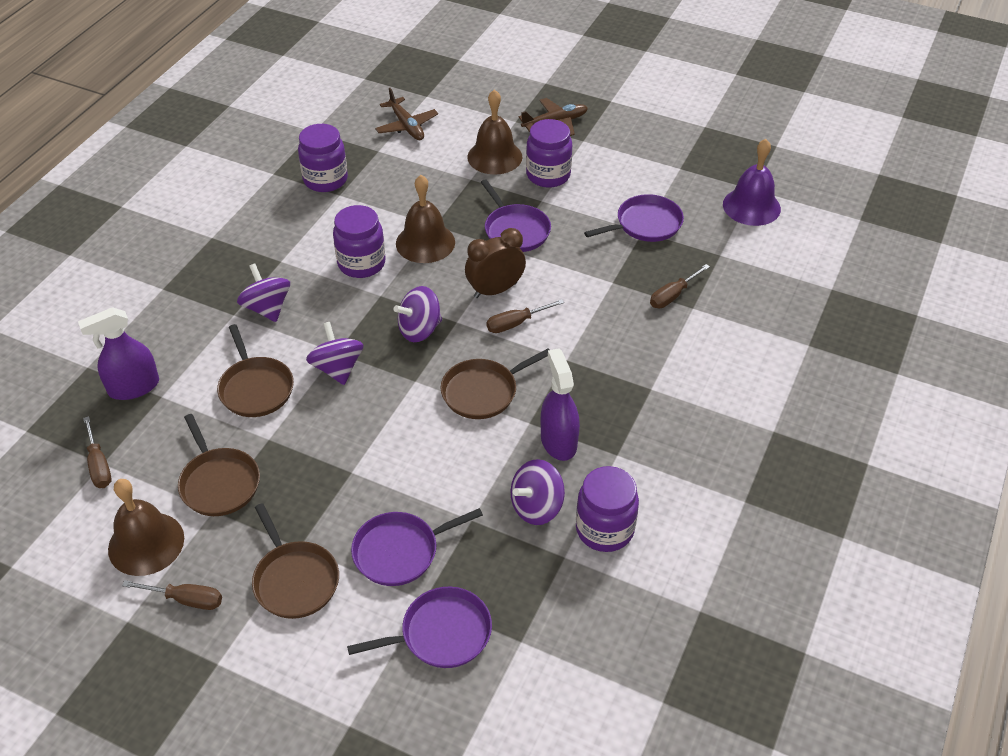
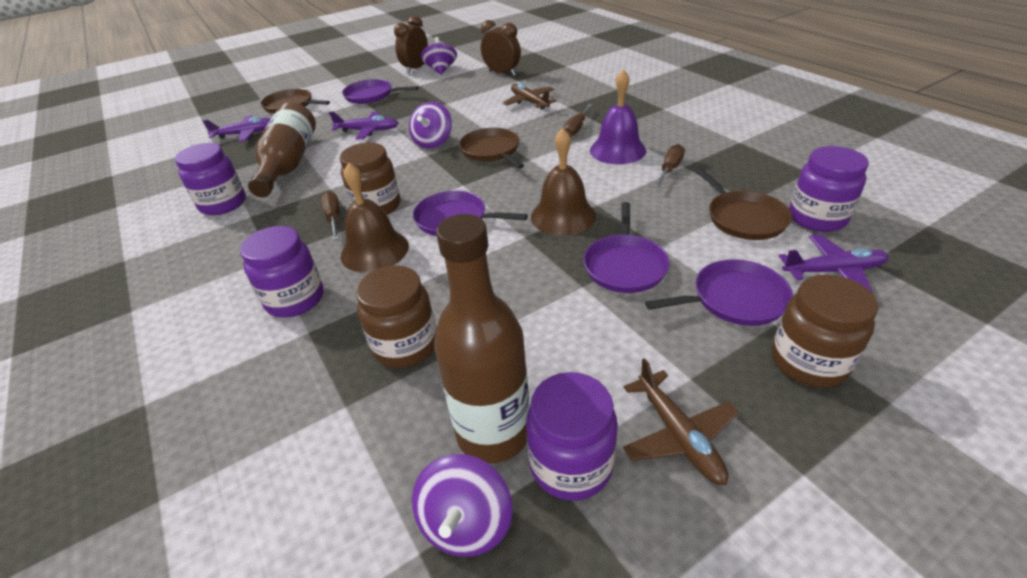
brown bell: 3 -> 2
brown bottle: 0 -> 2
brown clock: 1 -> 2
brown jar: 0 -> 3
brown pan: 4 -> 3
brown screwdriver: 4 -> 3
purple plane: 0 -> 3
purple spinning top: 4 -> 3
purple spray bottle: 2 -> 0

